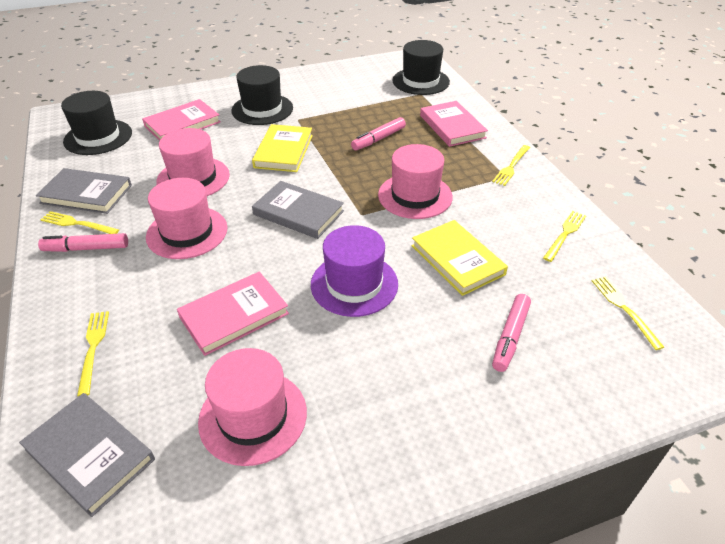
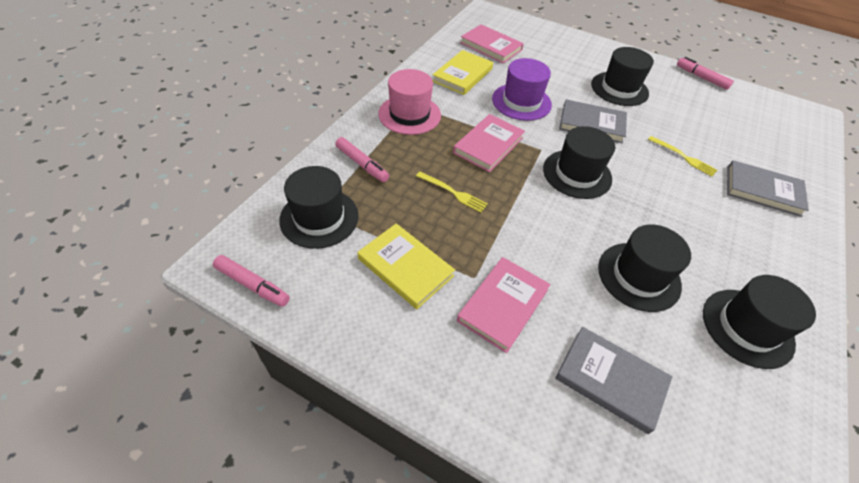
black hat: 3 -> 5
pink hat: 4 -> 1
yellow fork: 5 -> 2

